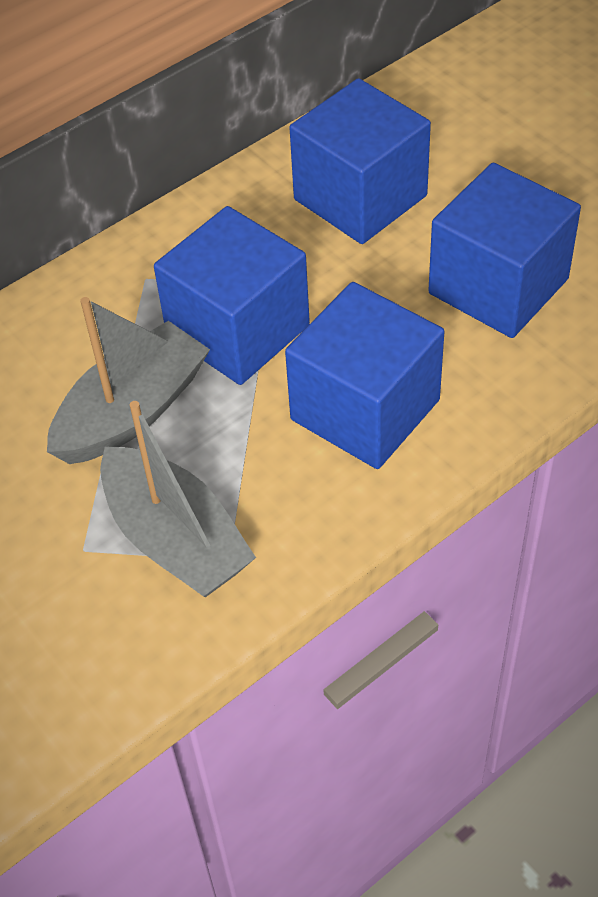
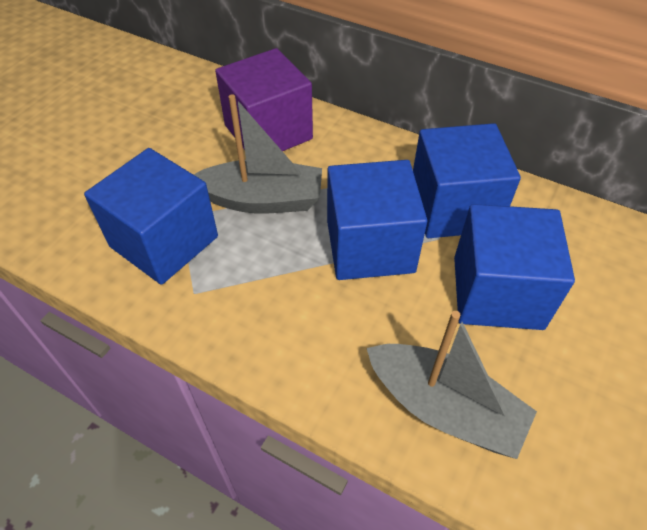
purple cube: 0 -> 1

